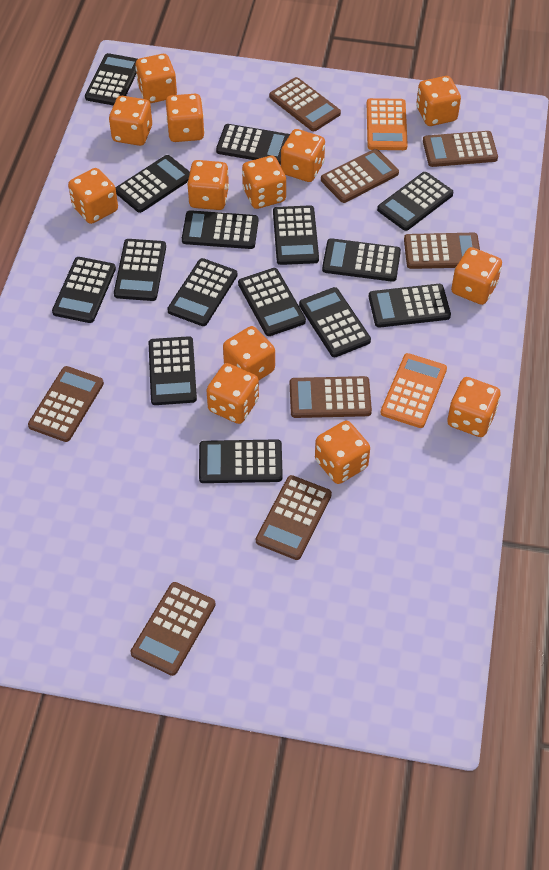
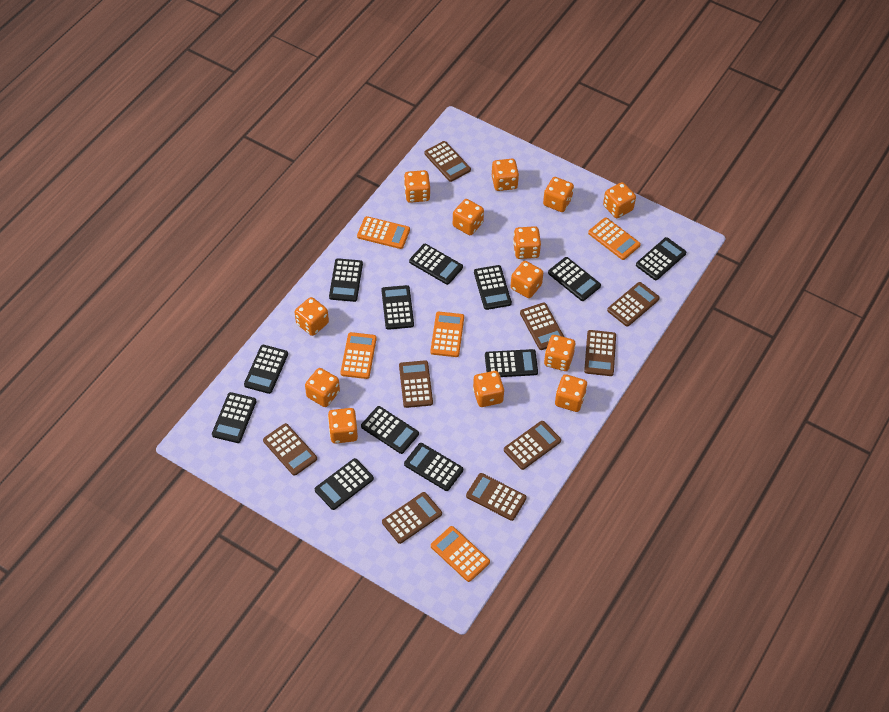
black calculator: 15 -> 12
brown calculator: 8 -> 9
orange calculator: 2 -> 5

